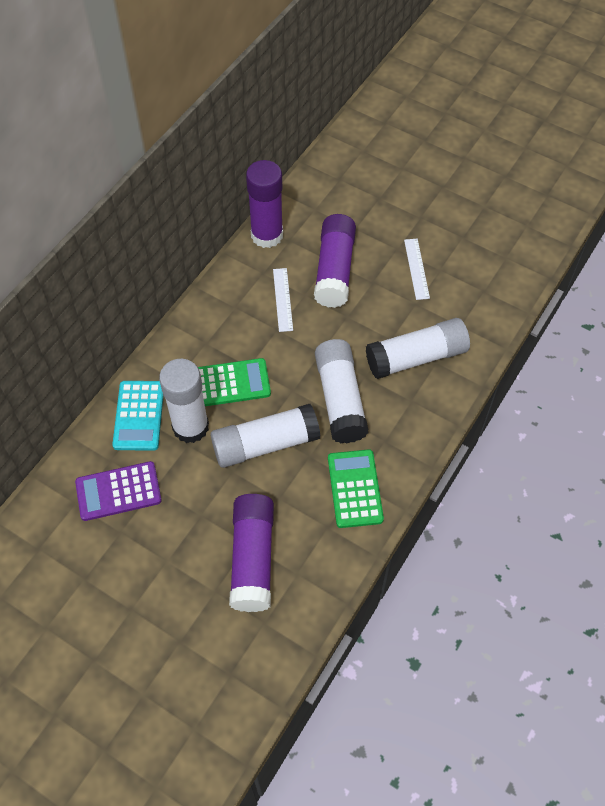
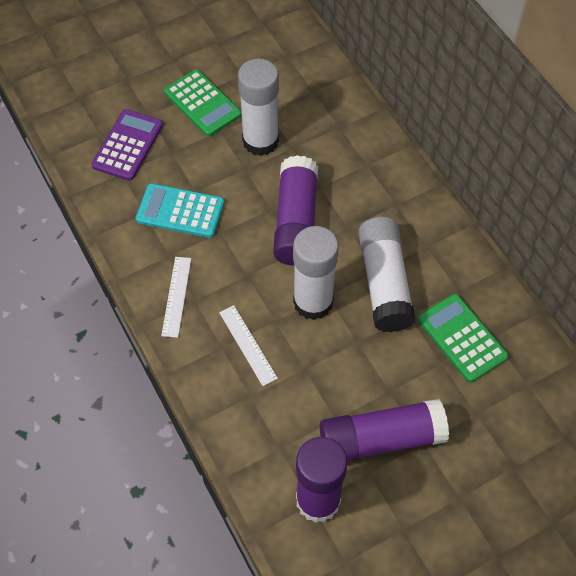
white glue stick: 4 -> 3

